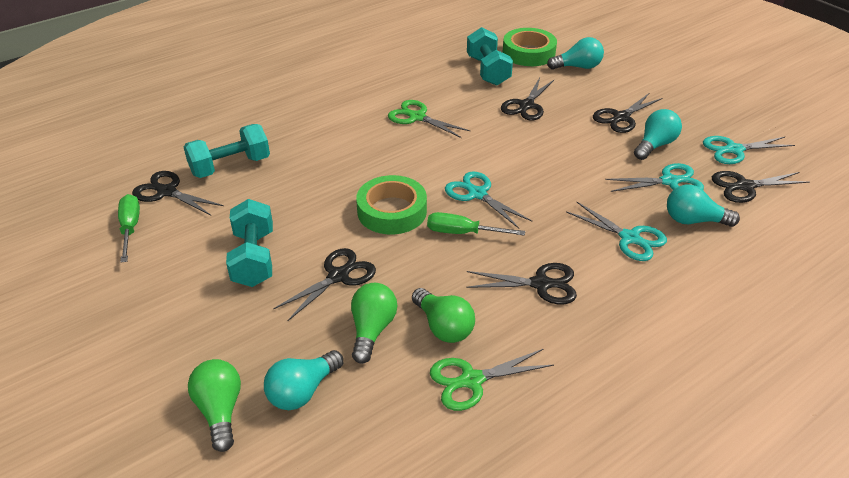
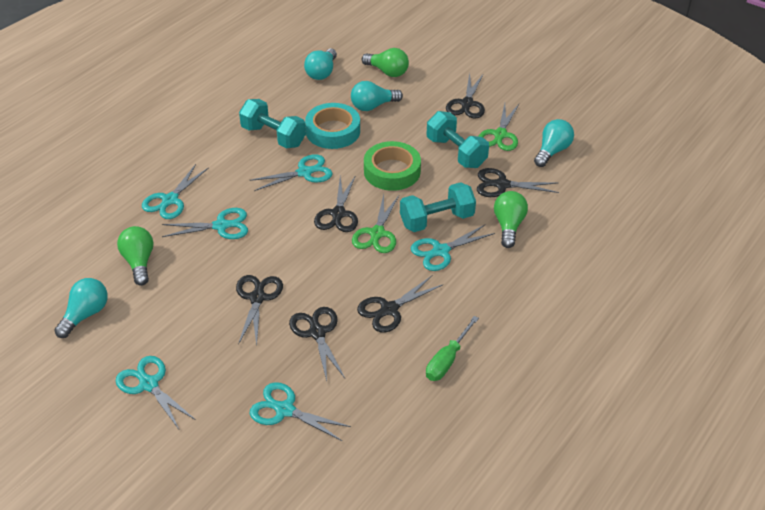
green screwdriver: 2 -> 1
green tape: 2 -> 1
turquoise scissors: 4 -> 6
turquoise tape: 0 -> 1

